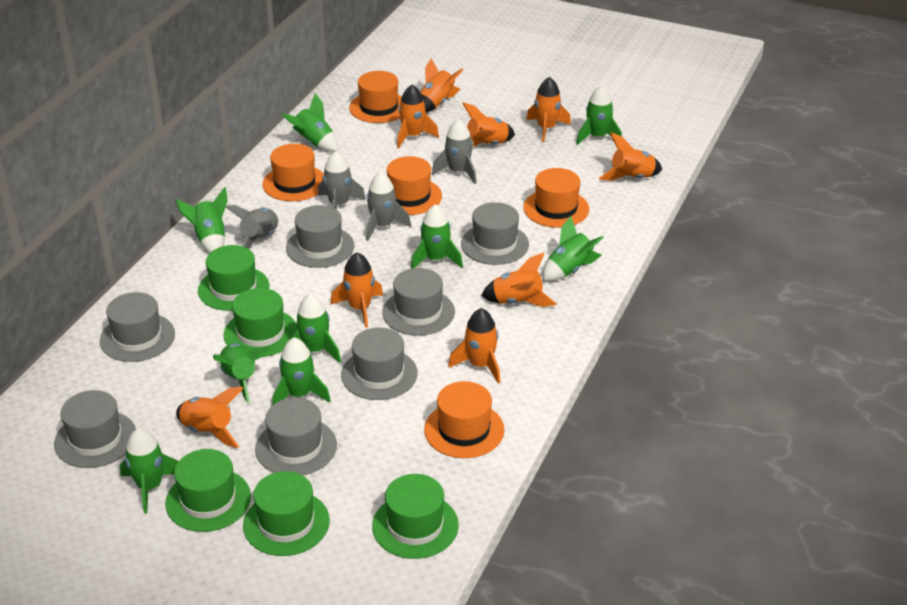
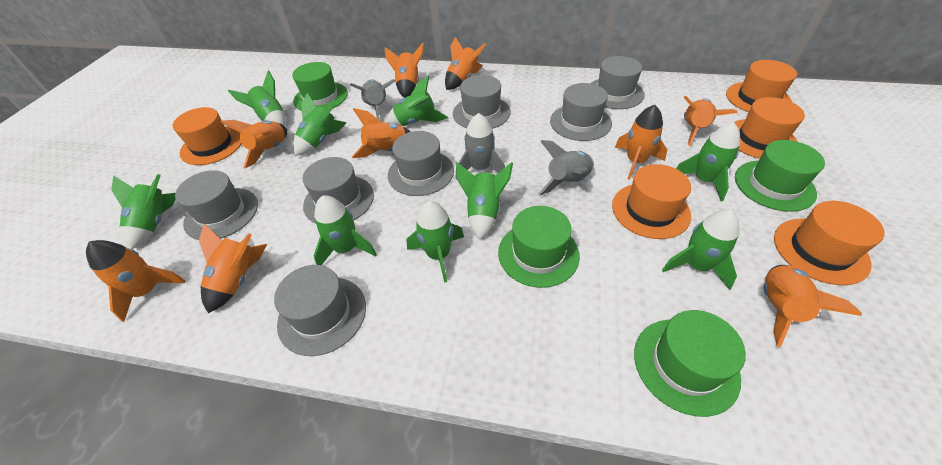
green hat: 5 -> 4
grey rocket: 4 -> 3

